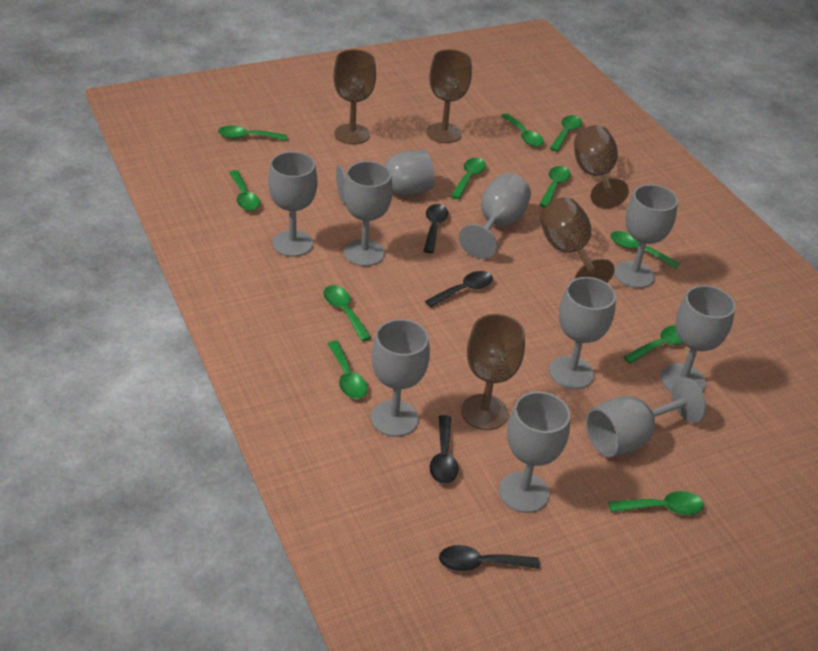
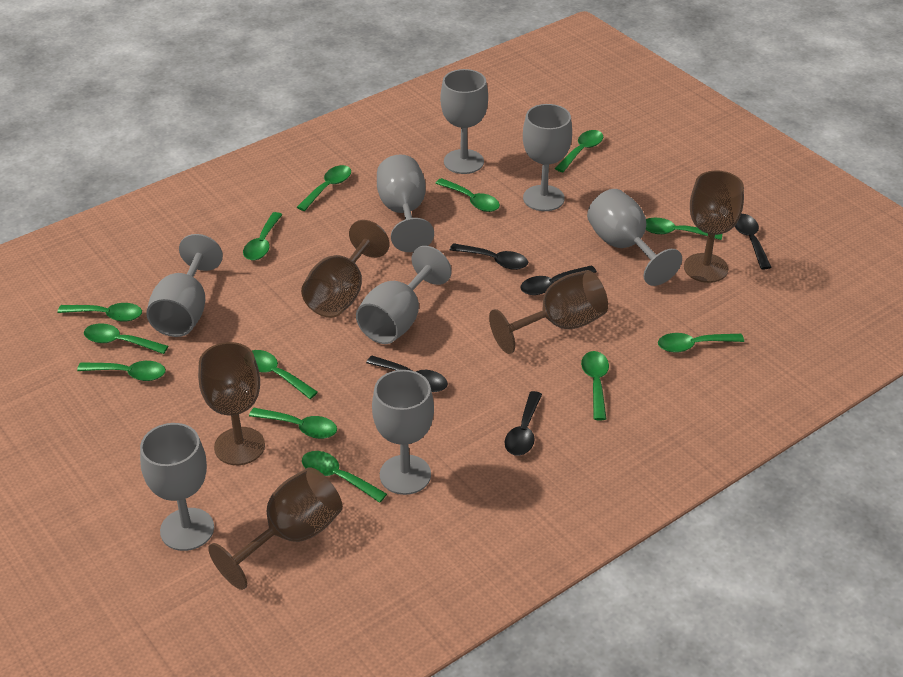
black spoon: 4 -> 5
green spoon: 11 -> 13
grey goblet: 10 -> 8

